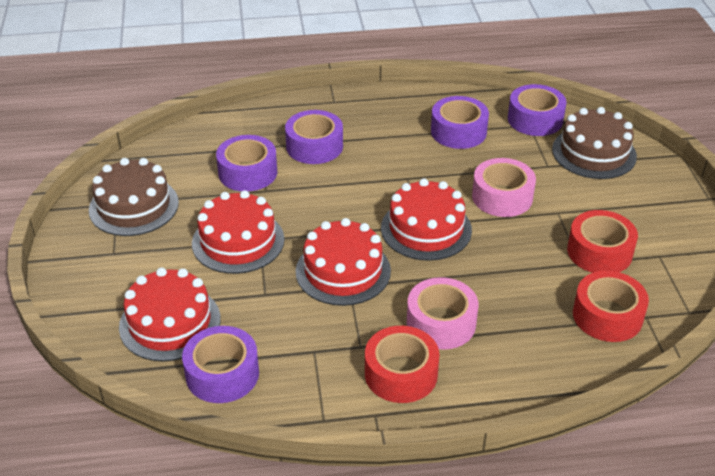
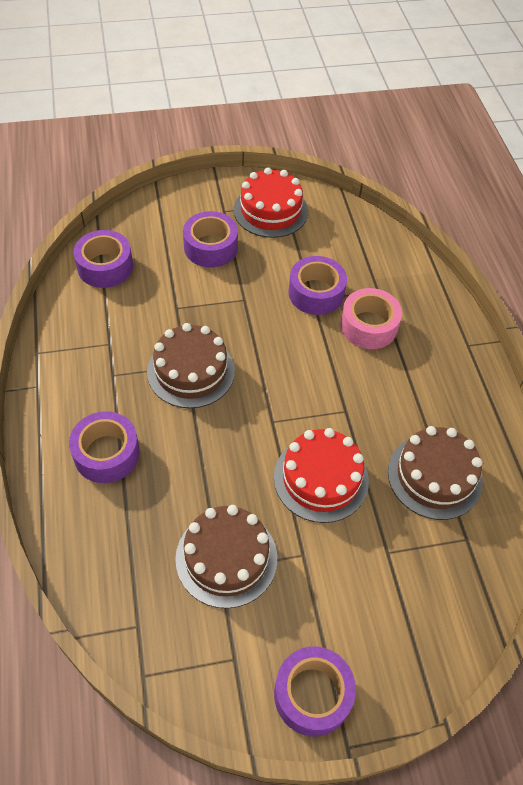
brown cake: 2 -> 3
pink tape: 2 -> 1
red cake: 4 -> 2
red tape: 3 -> 0

